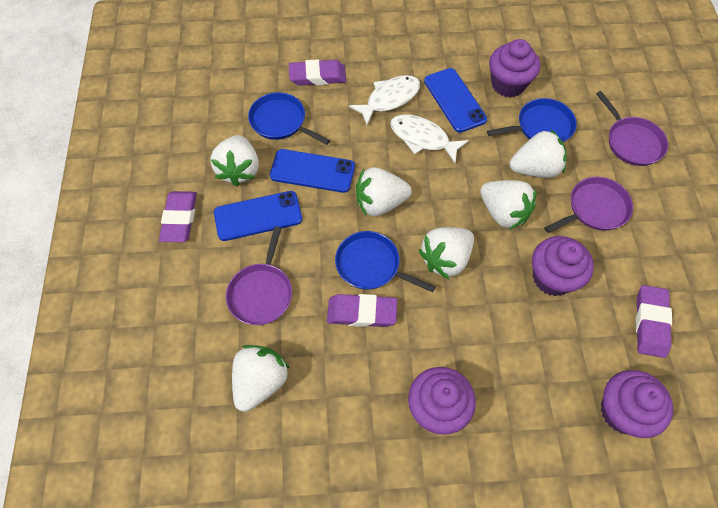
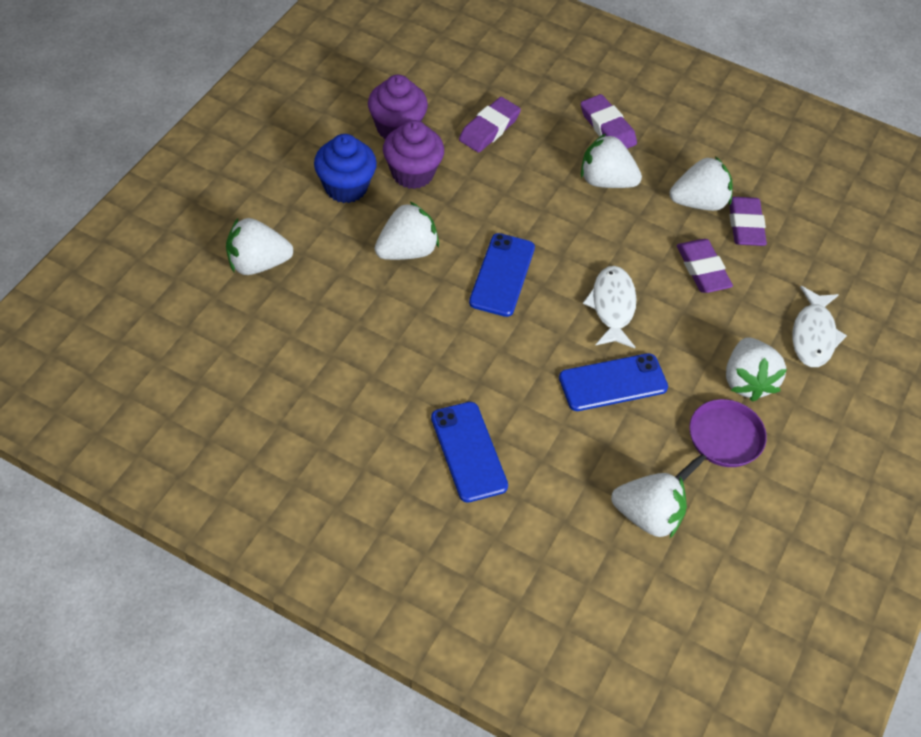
blue cupcake: 0 -> 1
blue pan: 3 -> 0
purple cupcake: 4 -> 2
purple pan: 3 -> 1

